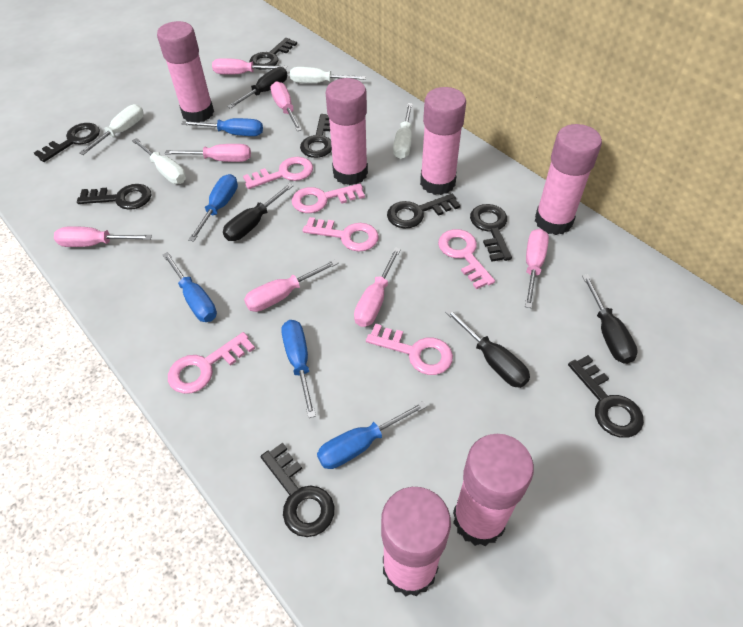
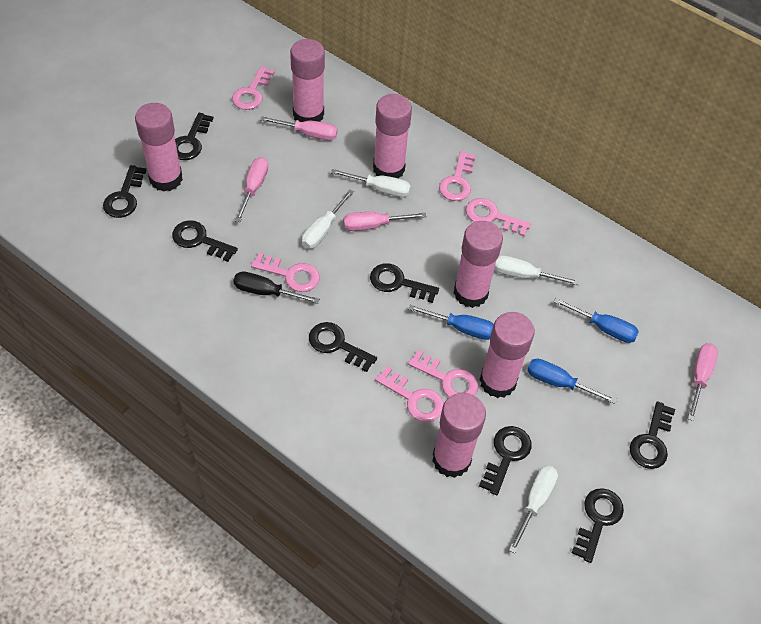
black screwdriver: 4 -> 1
blue screwdriver: 5 -> 3
pink screwdriver: 7 -> 4

